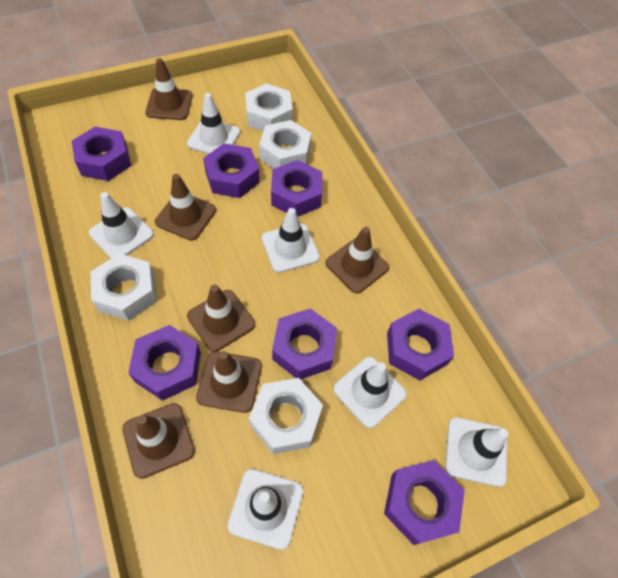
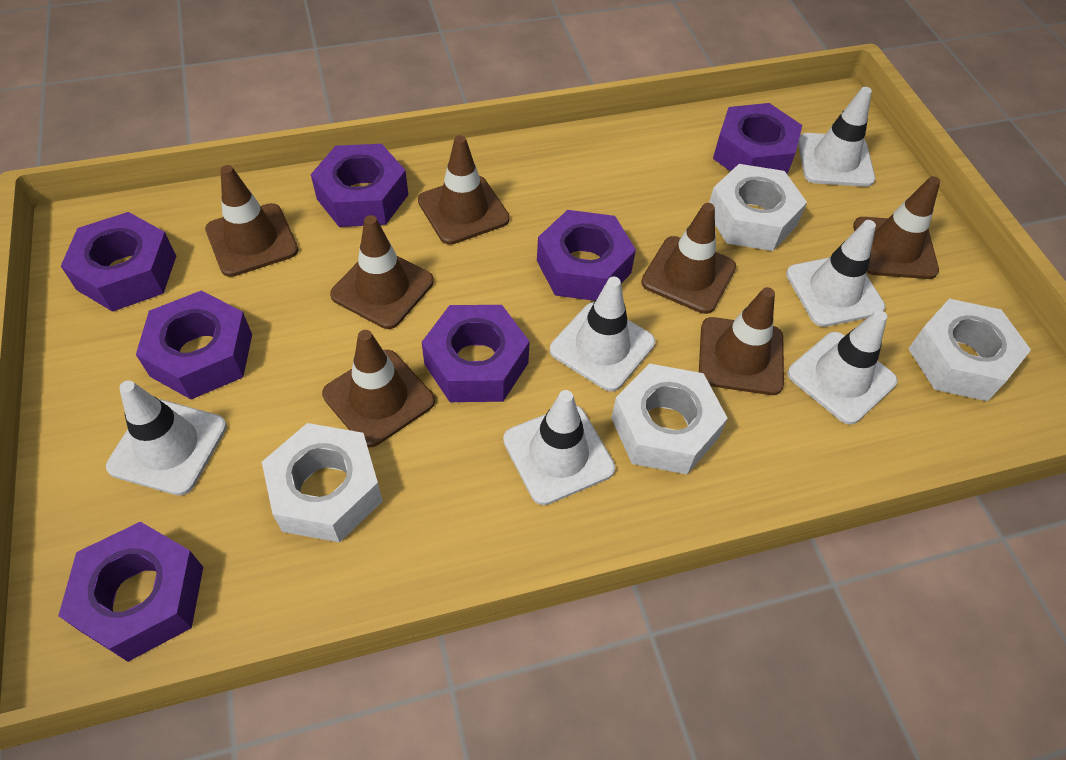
brown traffic cone: 6 -> 7

